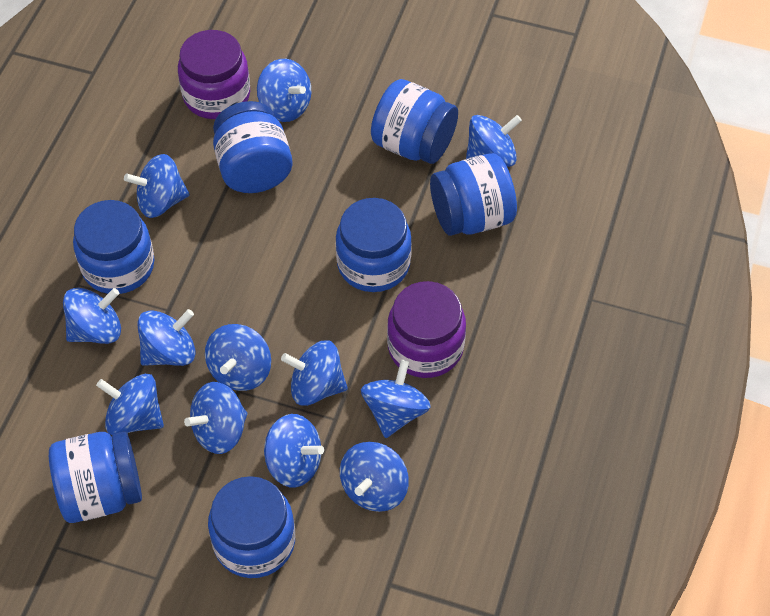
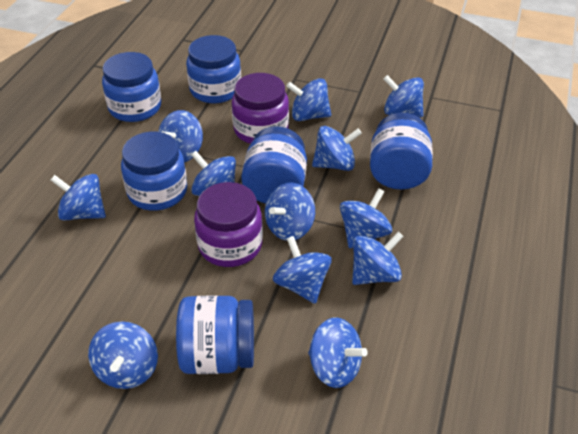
blue jar: 7 -> 6

